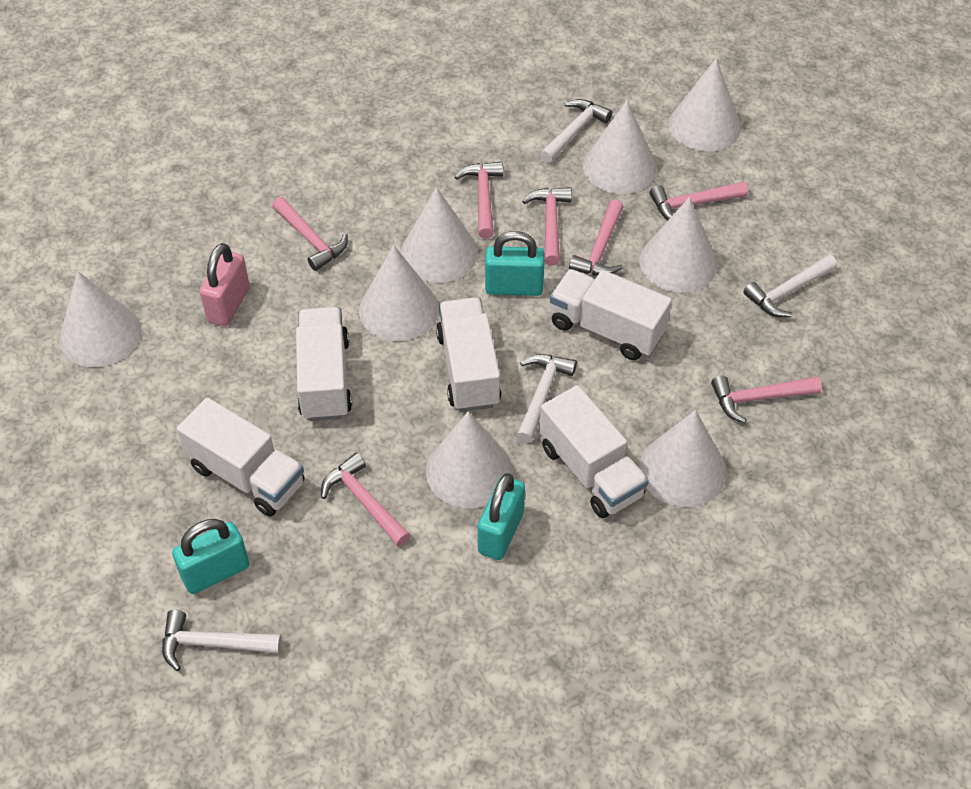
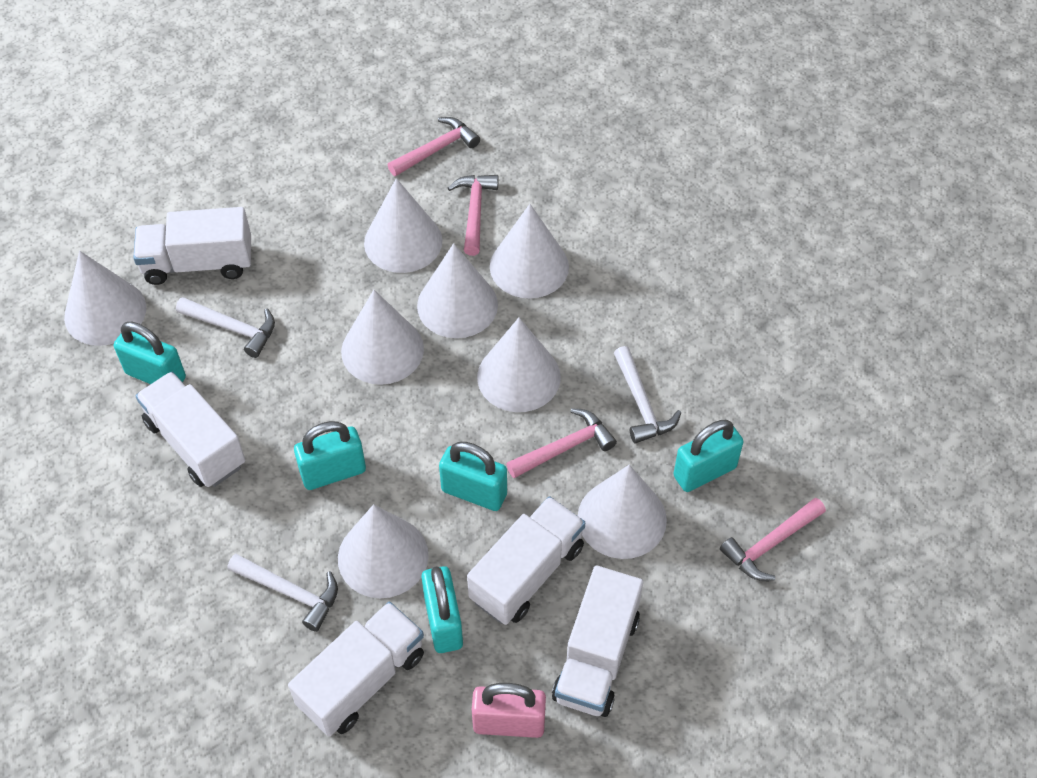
pink hammer: 7 -> 4
turquoise padlock: 3 -> 5
white hammer: 4 -> 3

